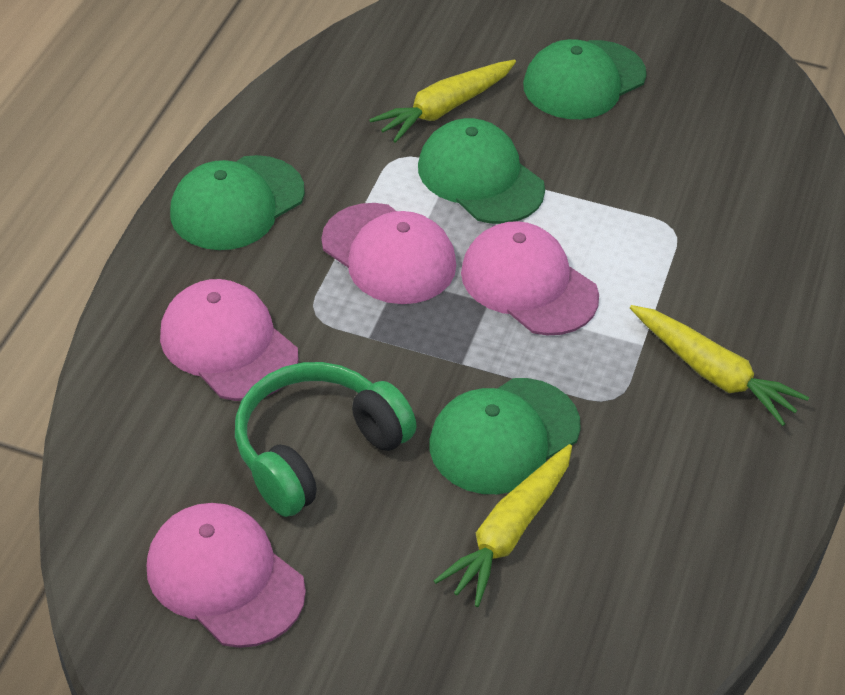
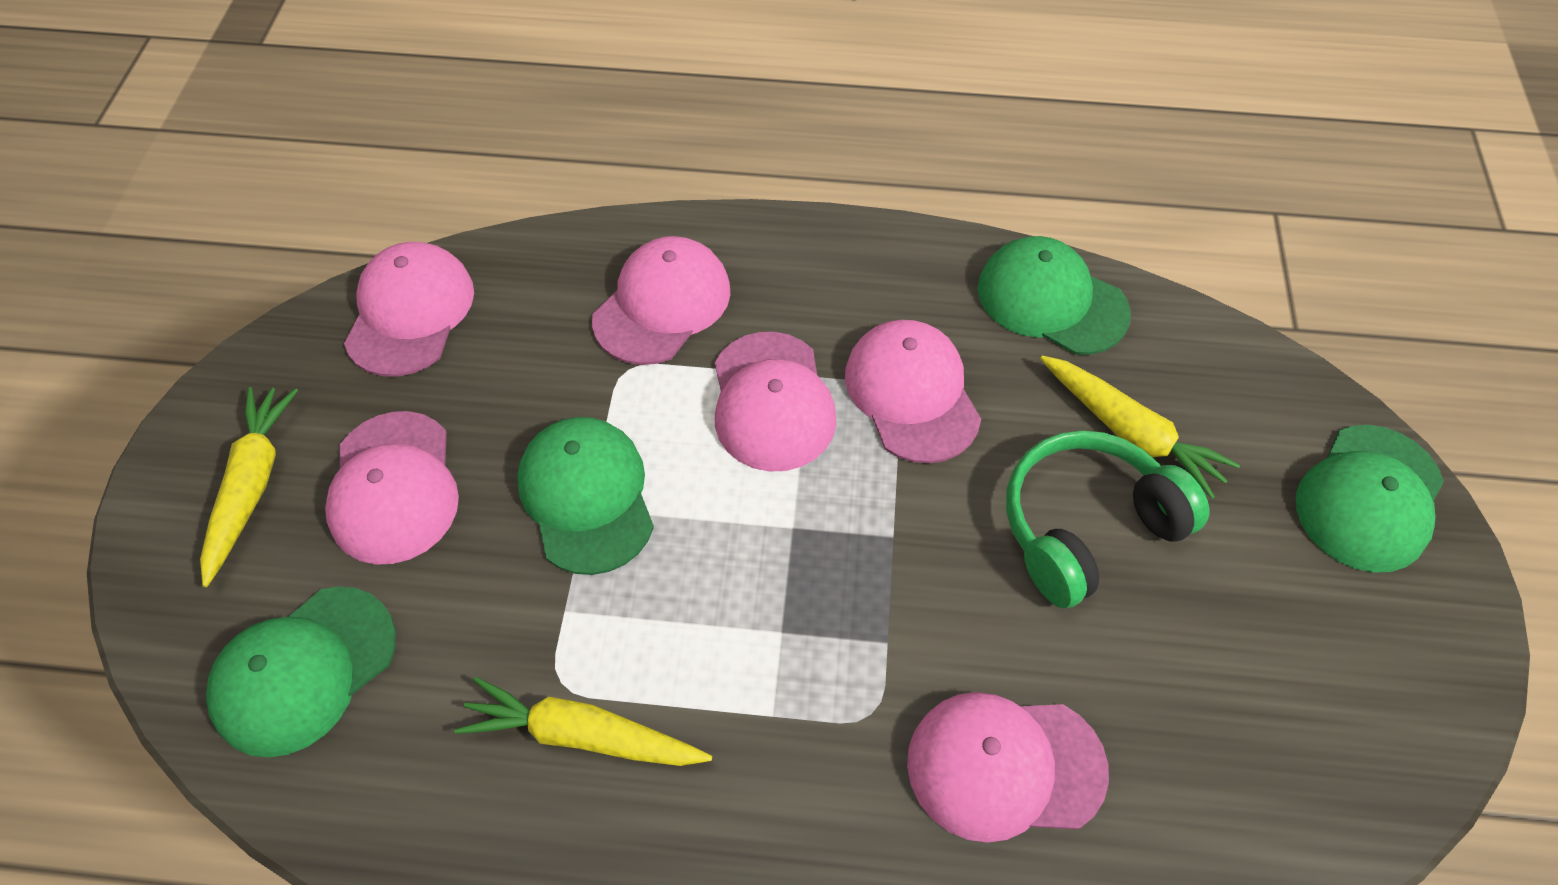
pink cap: 4 -> 6

